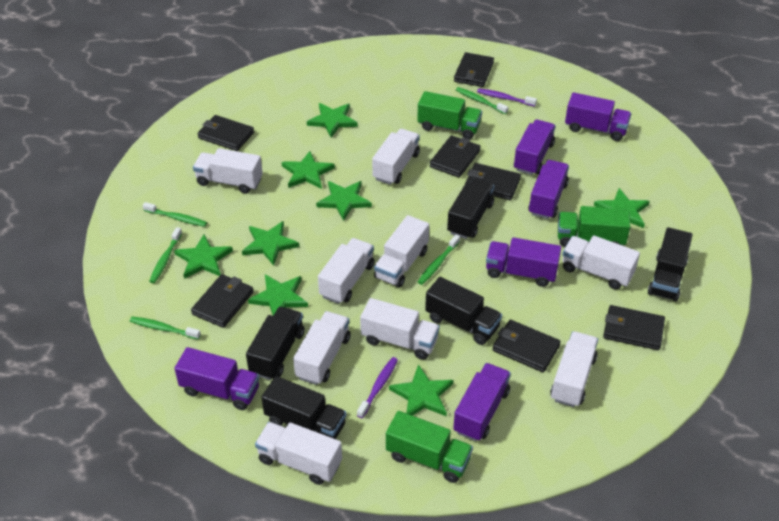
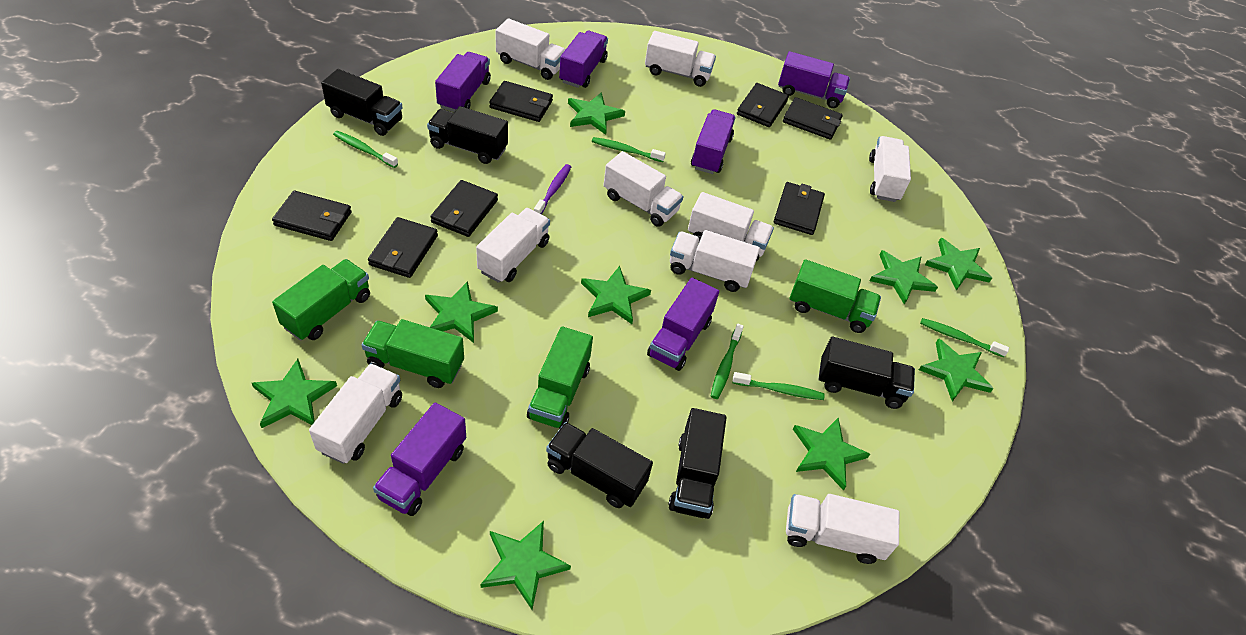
green star: 8 -> 9
green truck: 3 -> 4
purple toothbrush: 2 -> 1

